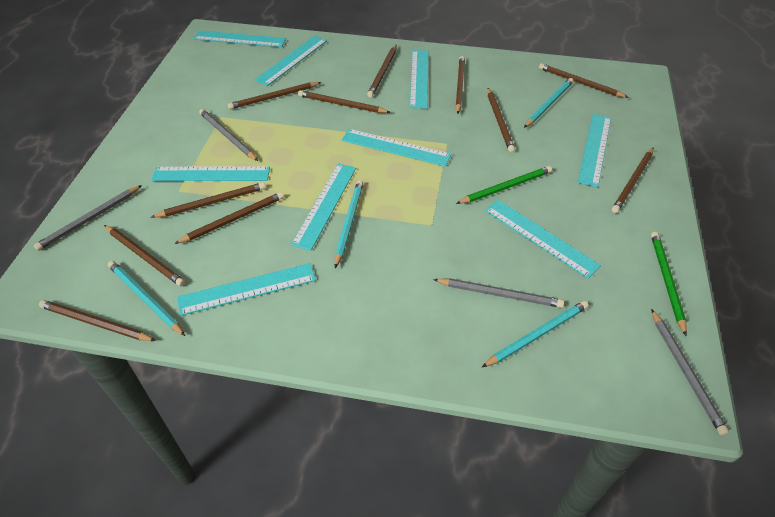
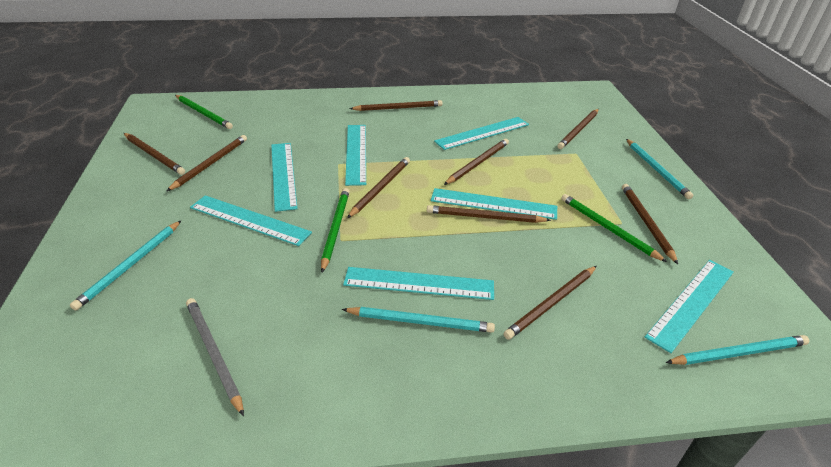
brown pencil: 11 -> 9
green pencil: 2 -> 3
grey pencil: 4 -> 1
turquoise ruler: 9 -> 7

